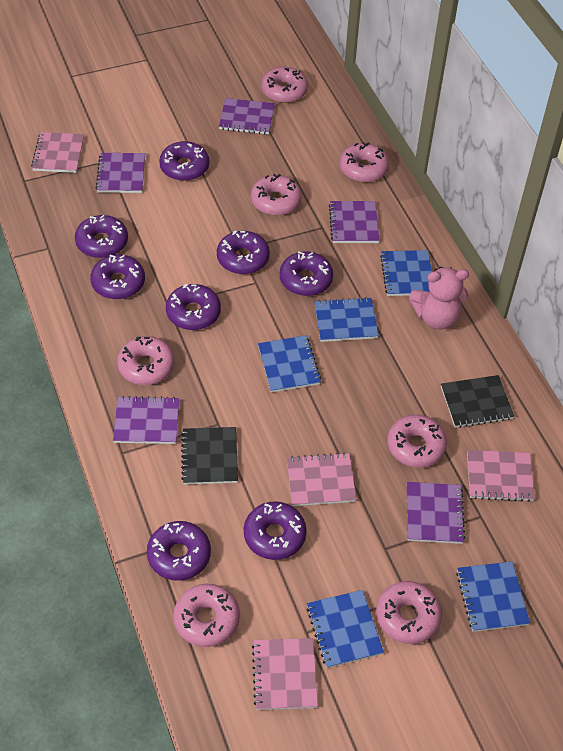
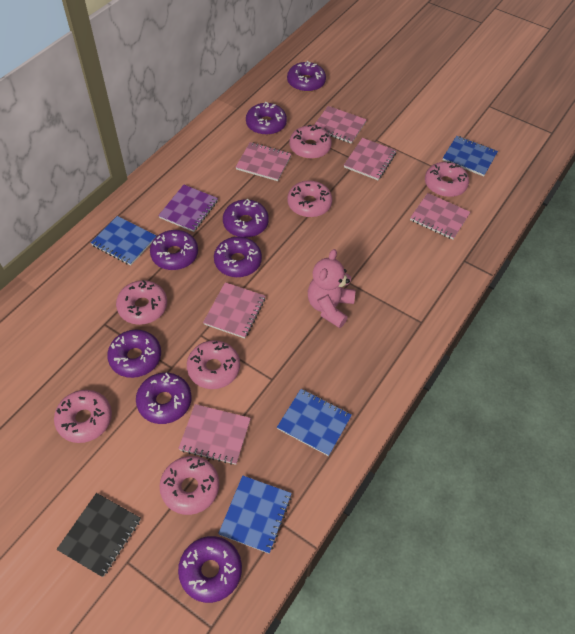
black notebook: 2 -> 1
blue notebook: 5 -> 4
pink notebook: 4 -> 6
purple notebook: 5 -> 1

